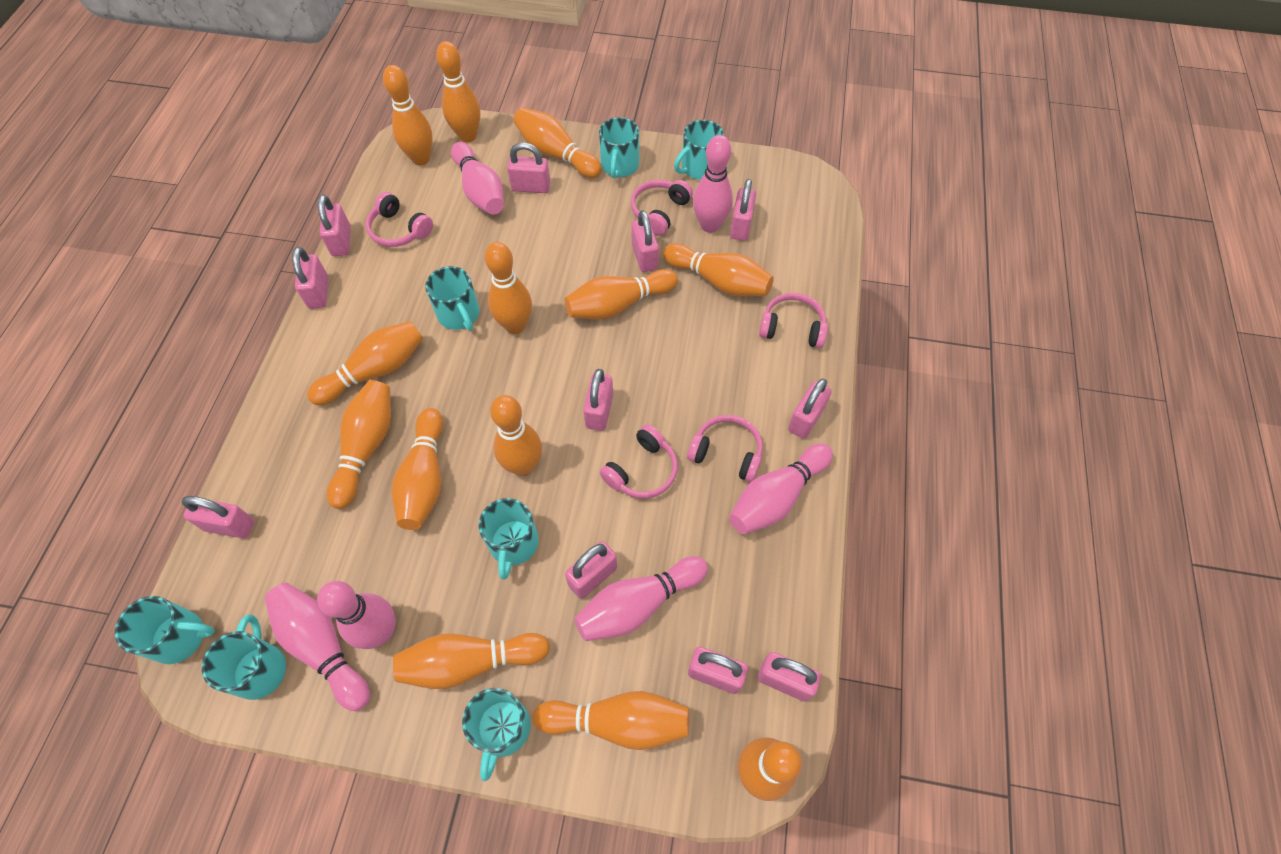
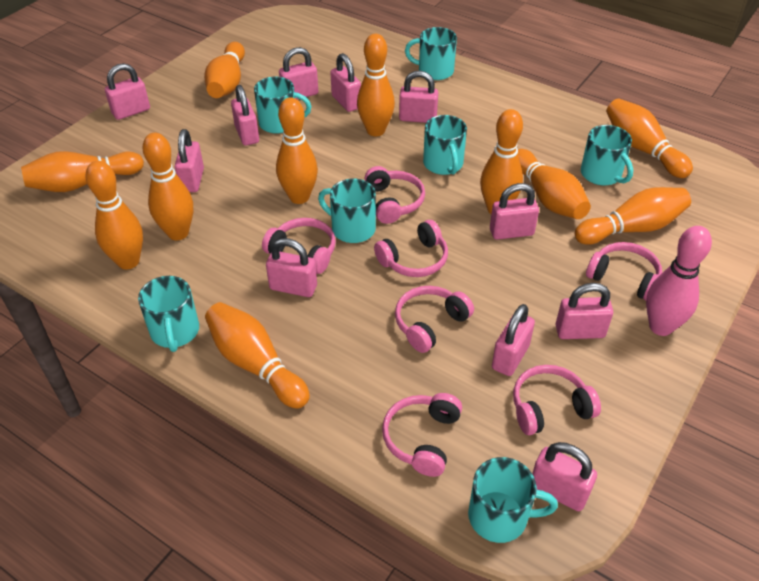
orange bowling pin: 13 -> 11
pink bowling pin: 6 -> 1
pink headphones: 5 -> 7

